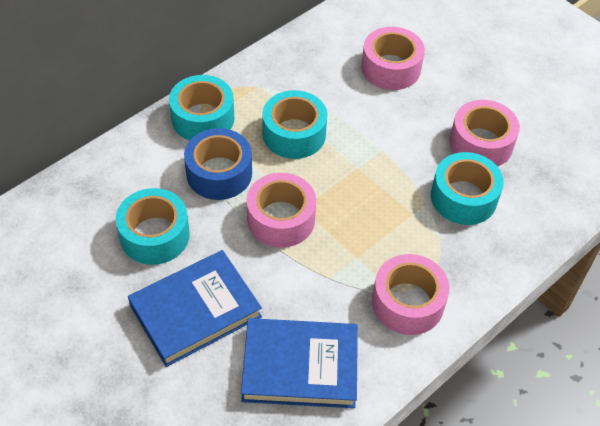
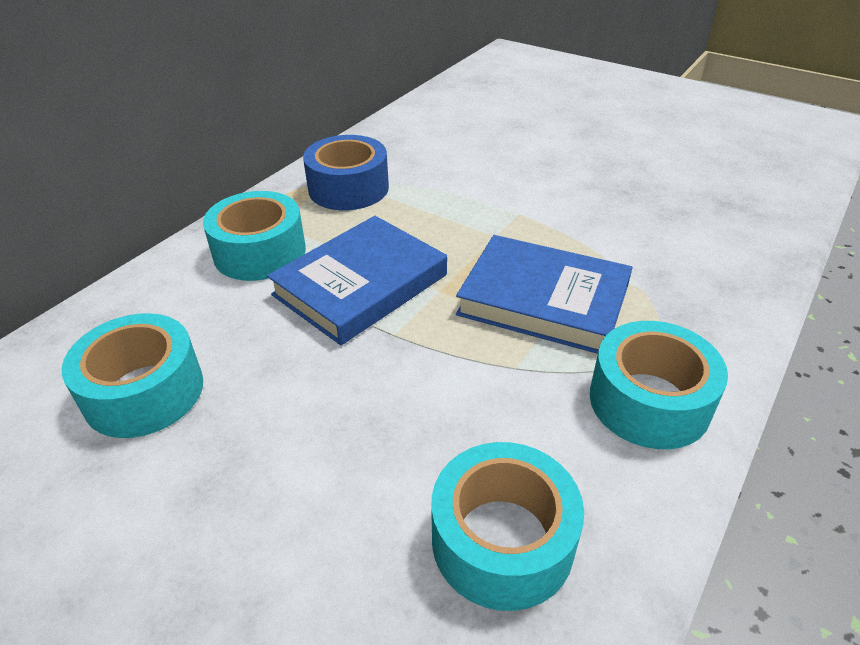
pink tape: 4 -> 0

